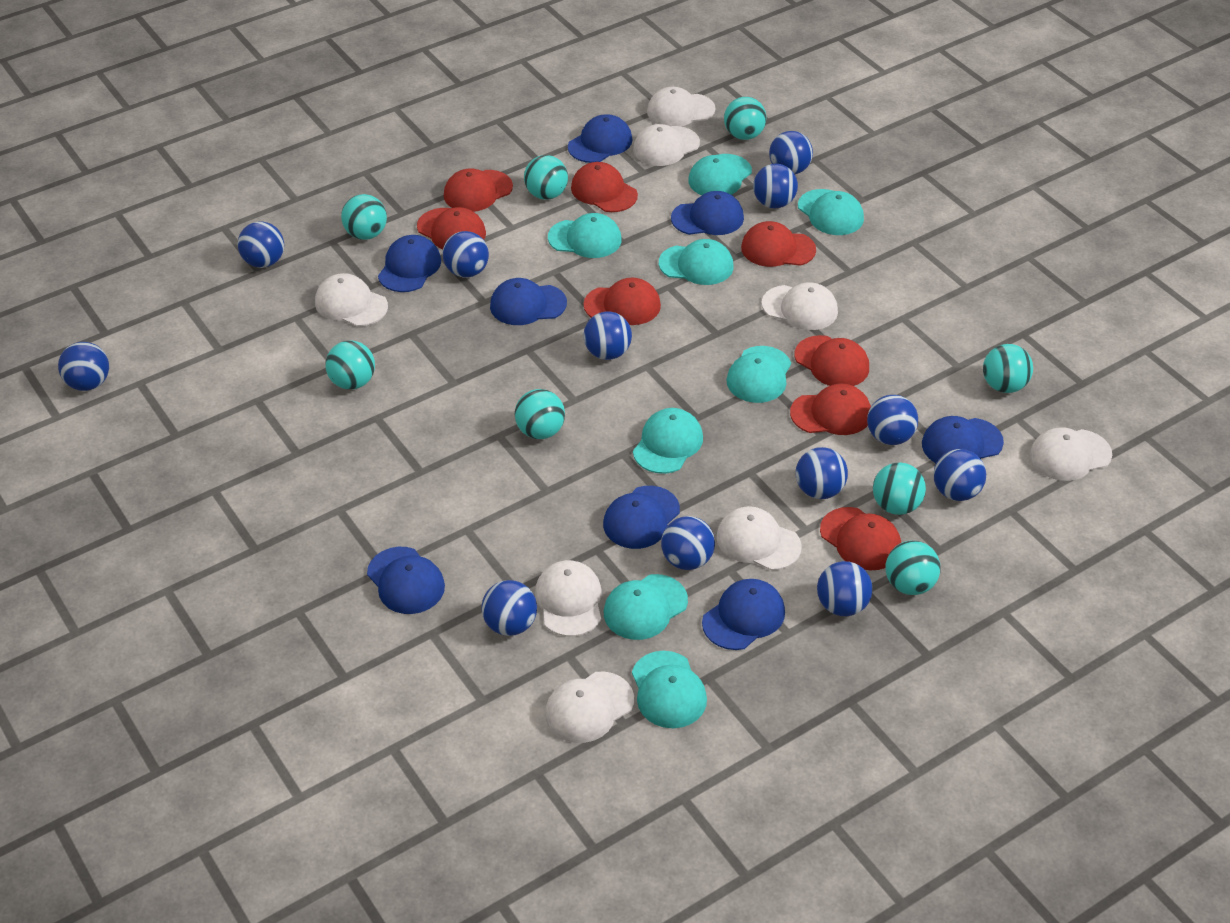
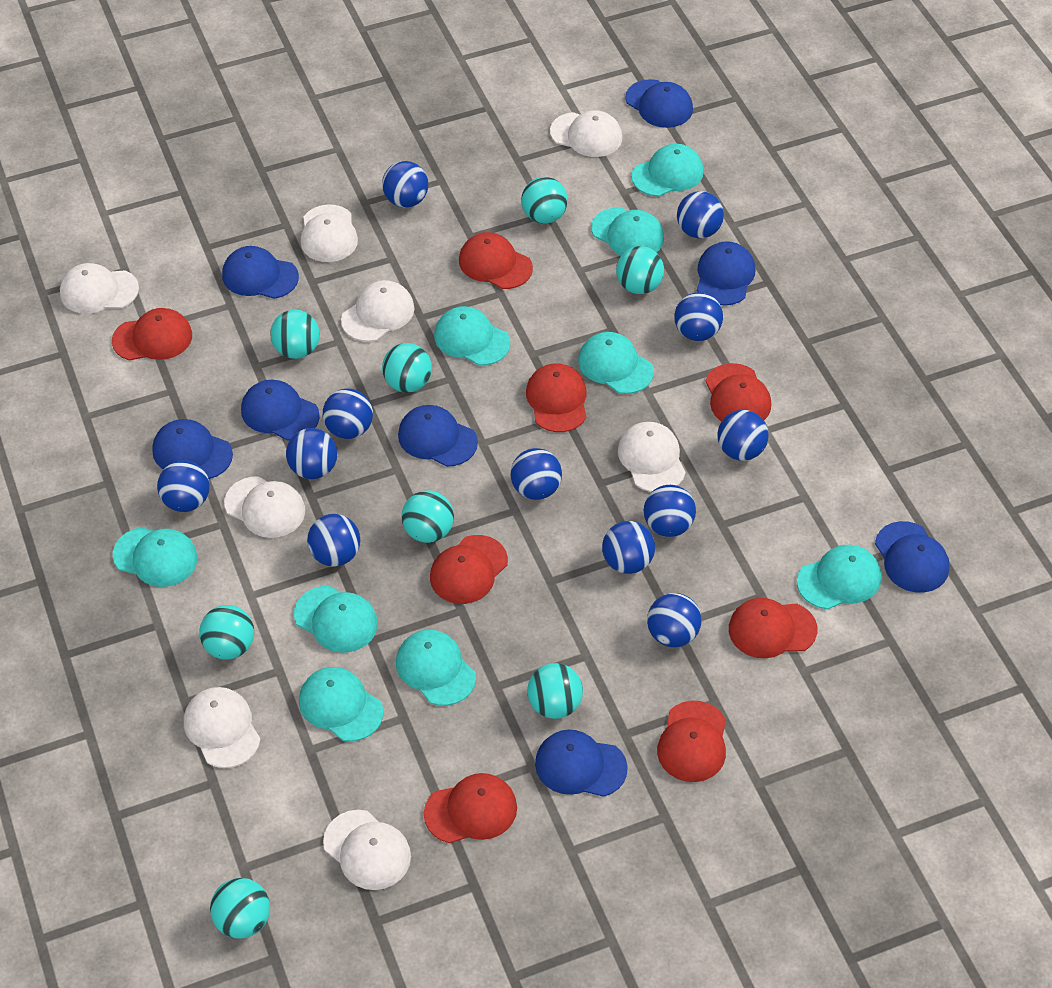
turquoise cap: 8 -> 9

